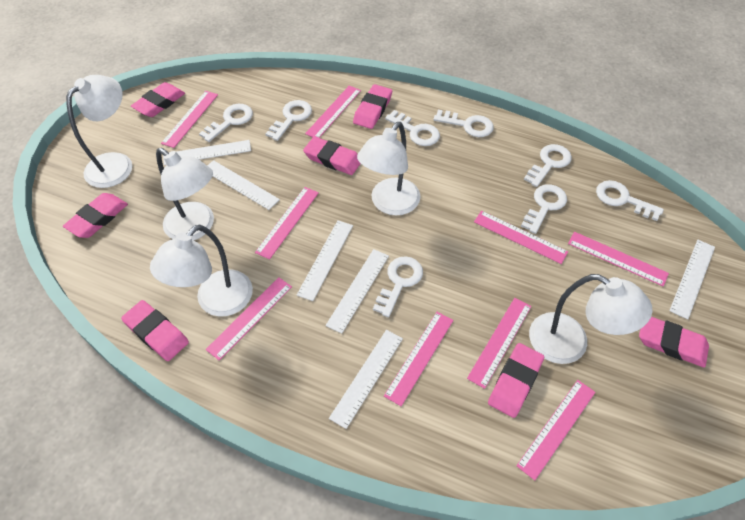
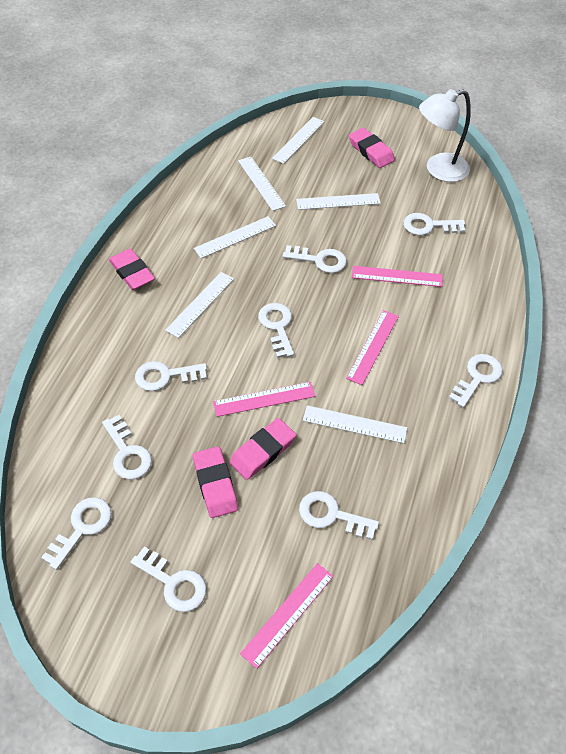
pink eraser: 7 -> 4
pink ruler: 9 -> 4
white key: 8 -> 9
white lamp: 5 -> 1

